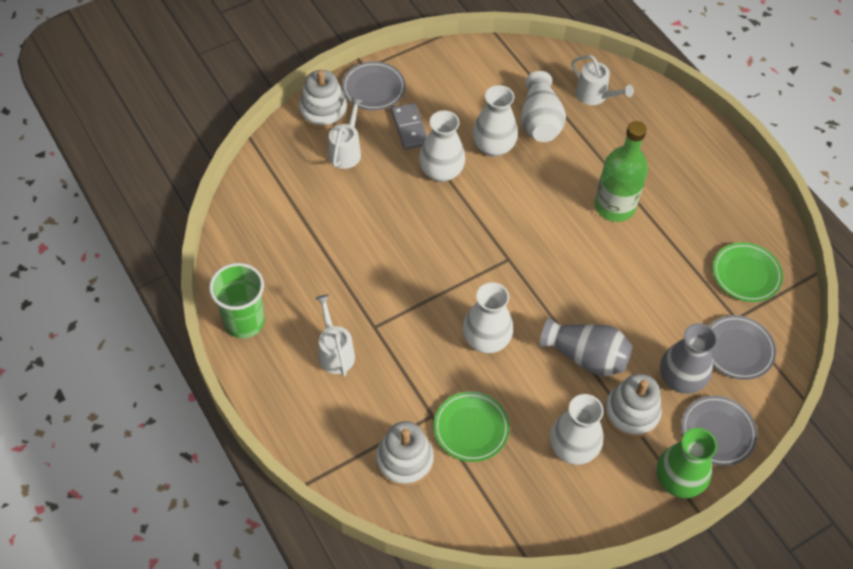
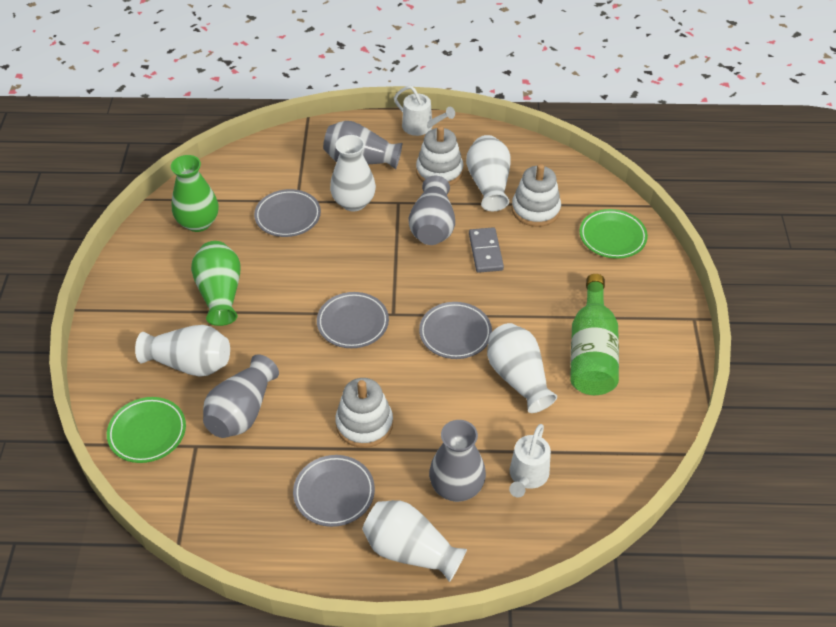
green cup: 1 -> 0
green vase: 1 -> 2
grey plate: 3 -> 4
grey vase: 2 -> 4
white watering can: 3 -> 2

